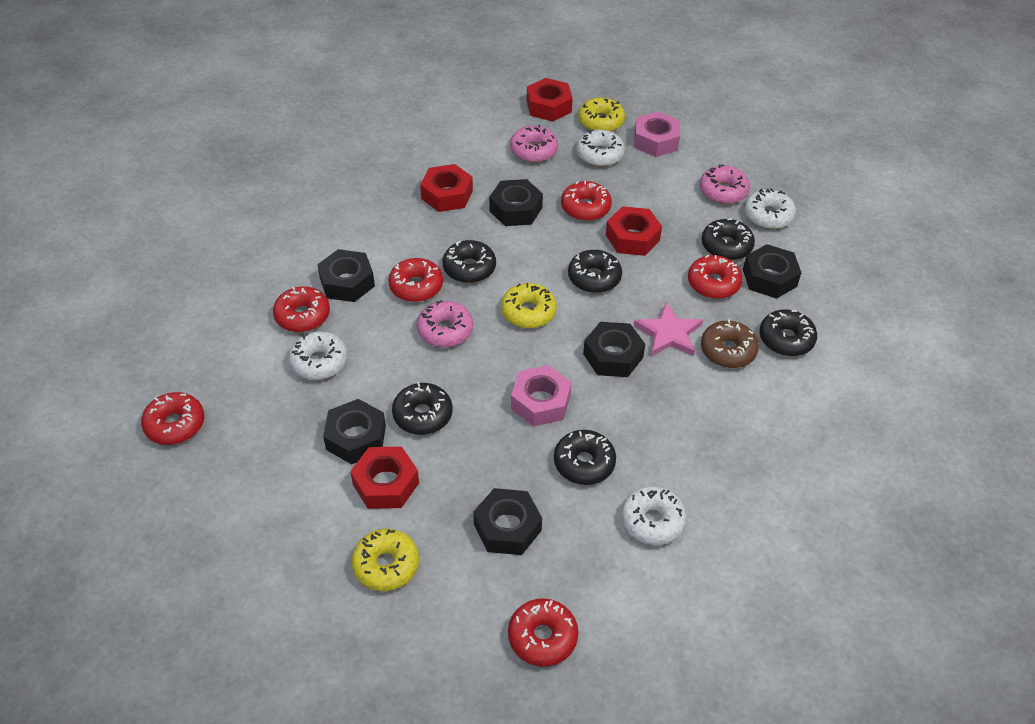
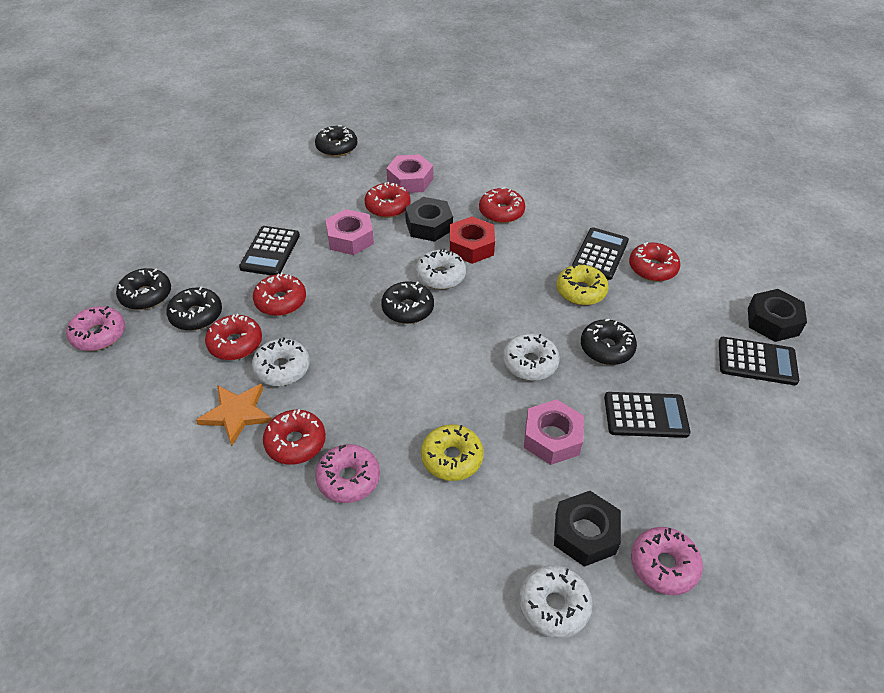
black calculator: 0 -> 4
black donut: 6 -> 5
black nut: 6 -> 3
brown donut: 1 -> 0
orange star: 0 -> 1
pink nut: 2 -> 3
pink star: 1 -> 0
red nut: 4 -> 1
yellow donut: 3 -> 2

